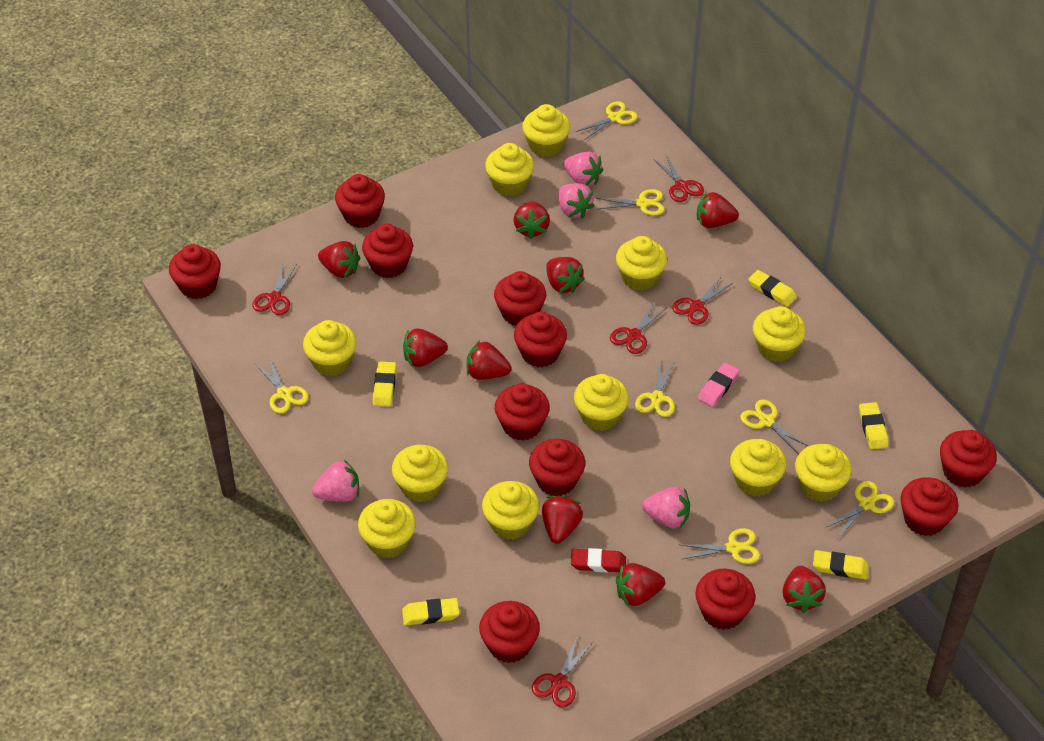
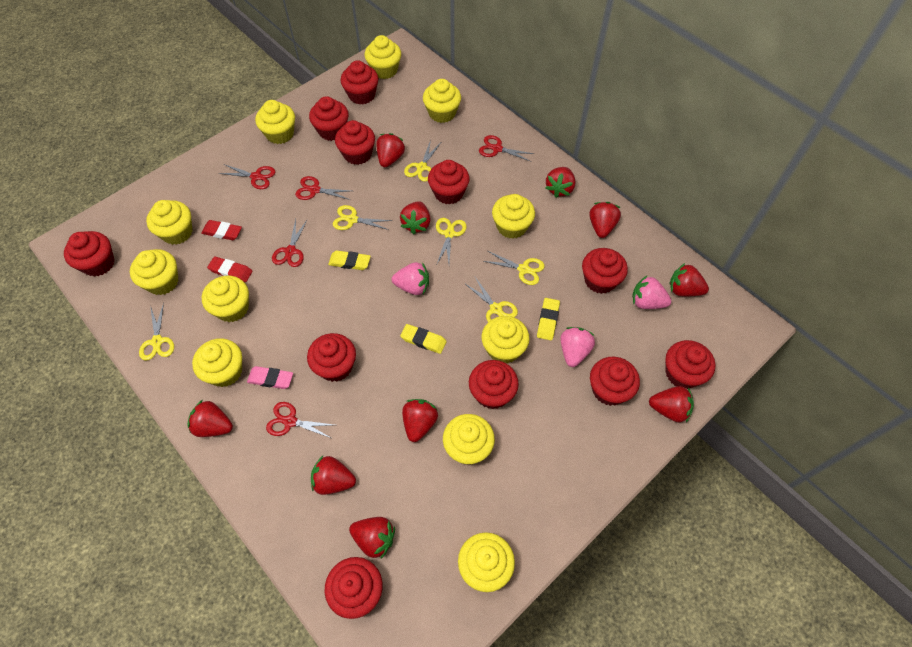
pink strawberry: 4 -> 3
red eraser: 1 -> 2
red strawberry: 9 -> 10
yellow eraser: 5 -> 3
yellow scissors: 7 -> 6

